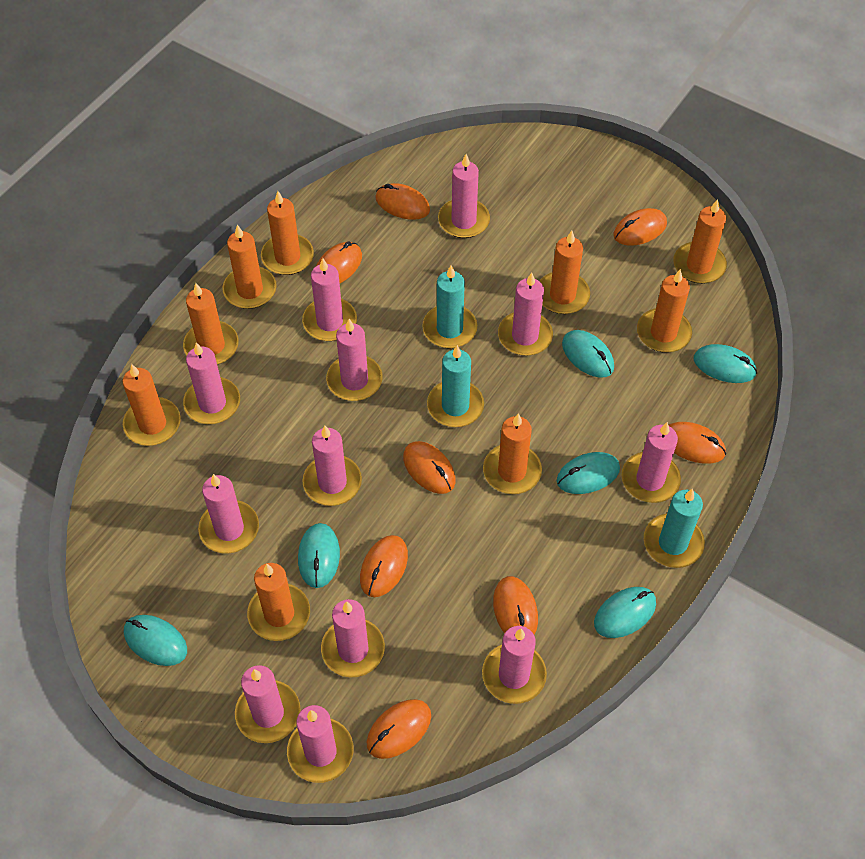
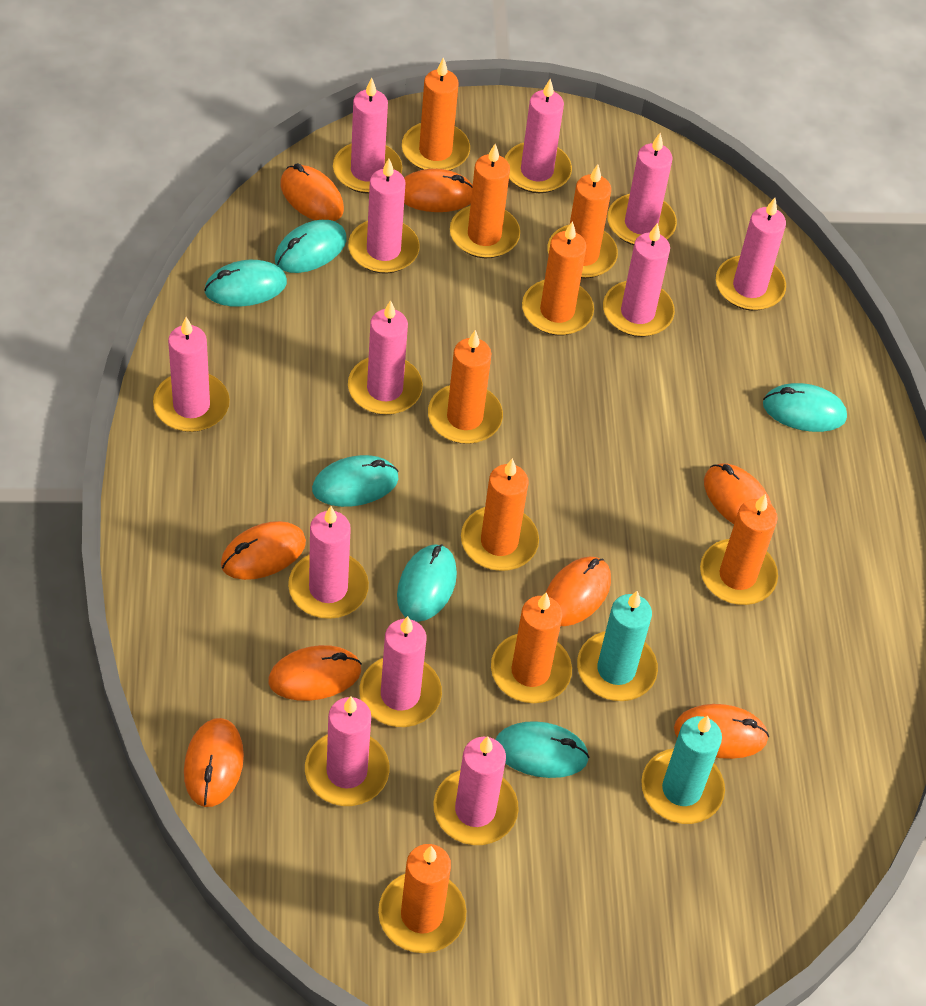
turquoise candle: 3 -> 2

